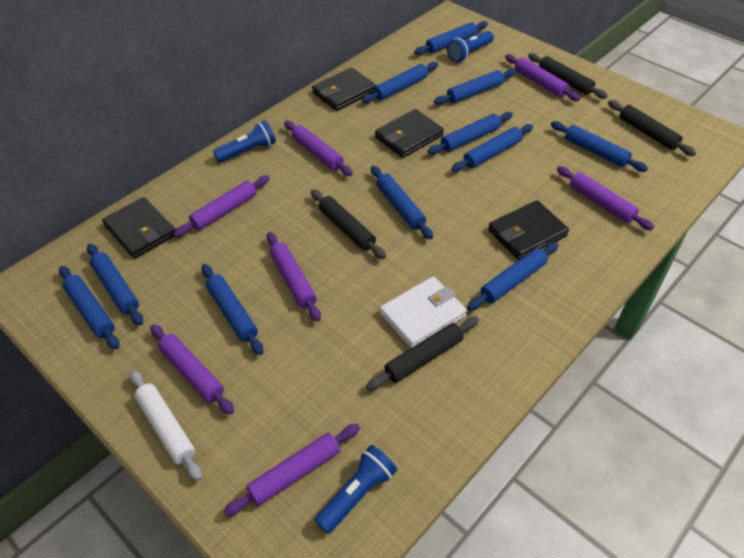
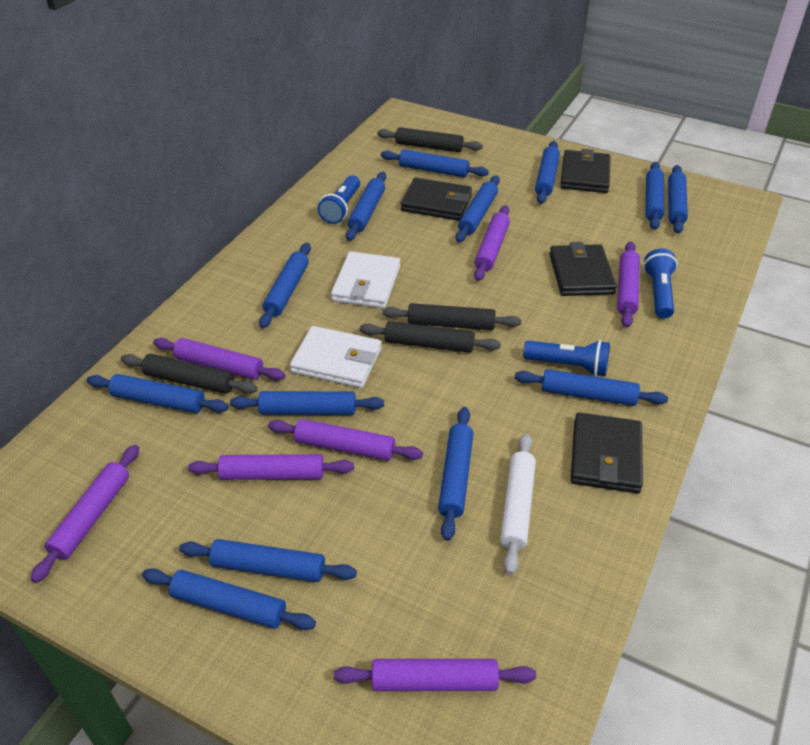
blue rolling pin: 11 -> 13
white wallet: 1 -> 2

